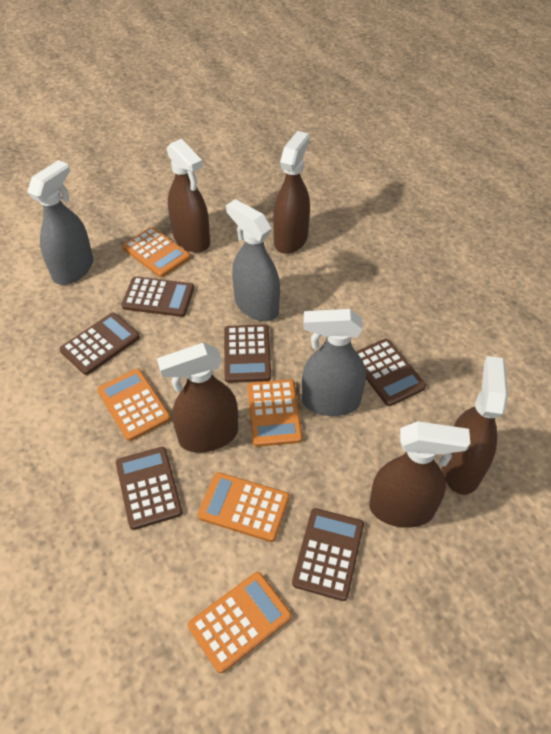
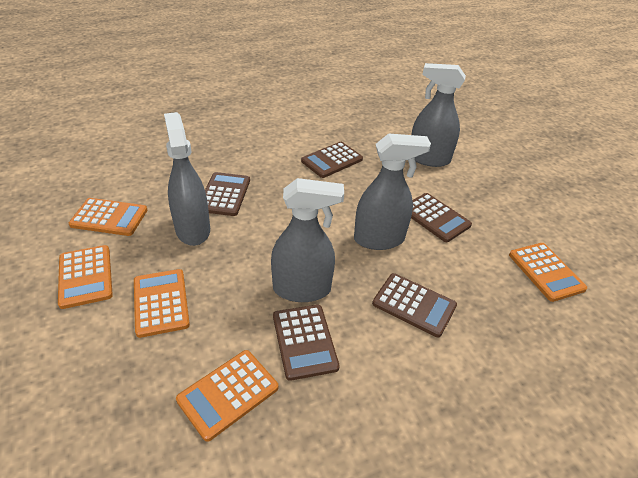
brown calculator: 6 -> 5
brown spray bottle: 5 -> 0
grey spray bottle: 3 -> 4

